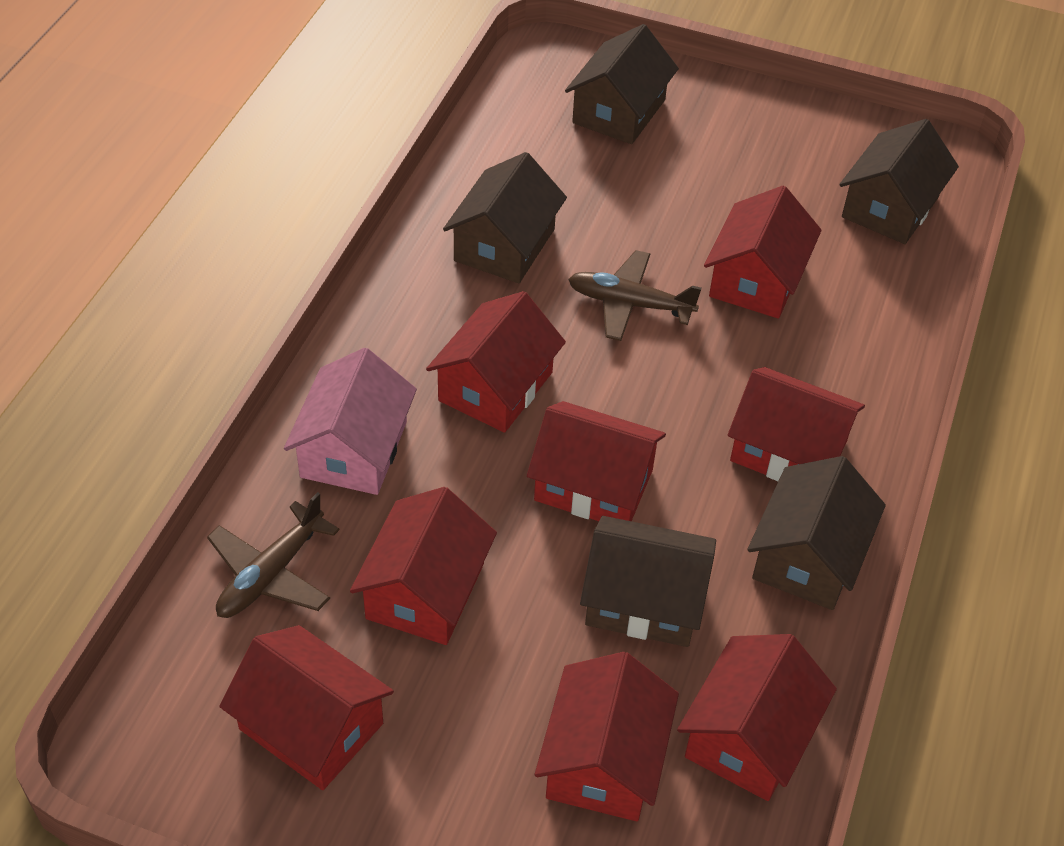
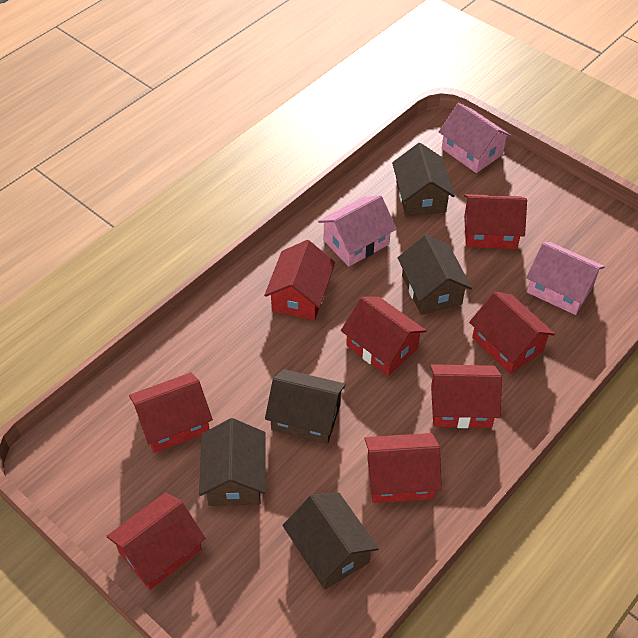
brown plane: 2 -> 0
pink house: 1 -> 3

